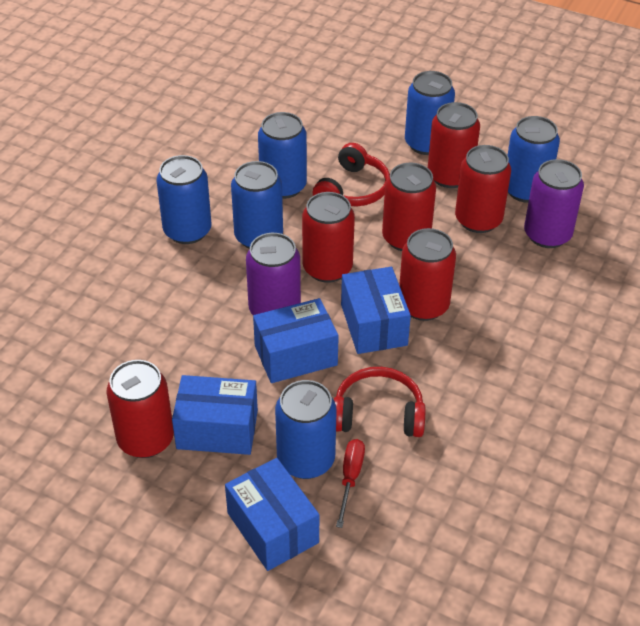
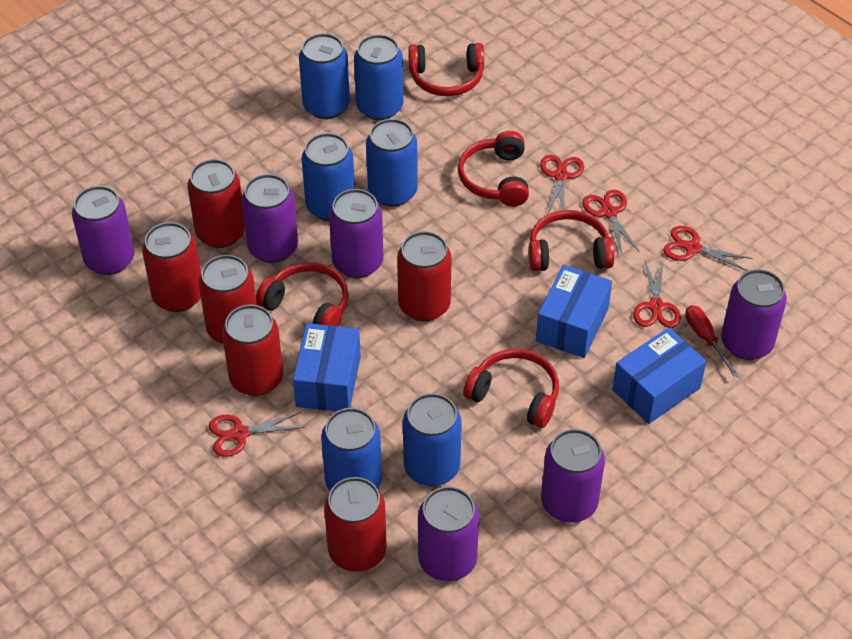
blue box: 4 -> 3
purple can: 2 -> 6
red headphones: 2 -> 5
red scissors: 0 -> 5

